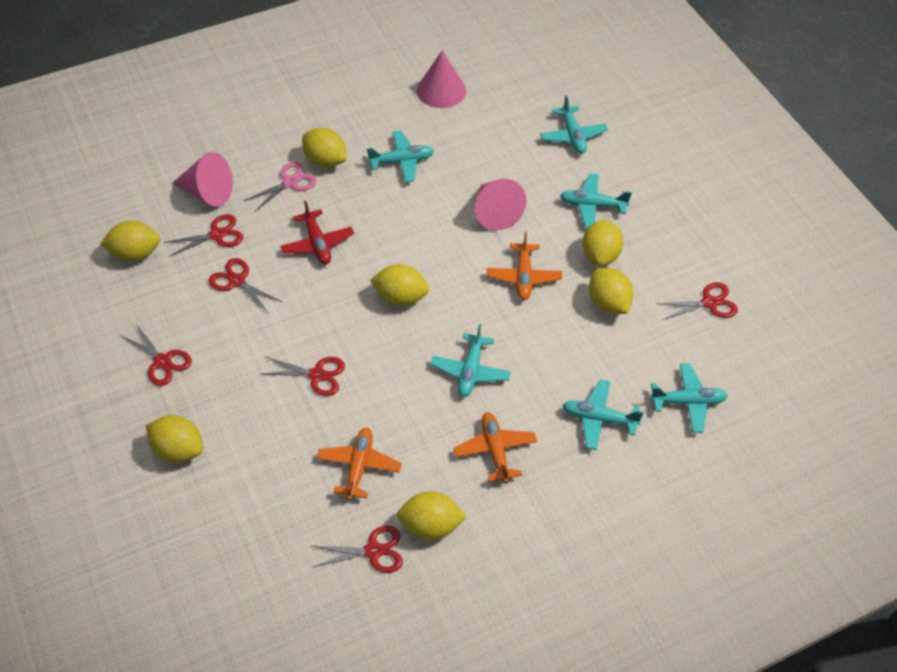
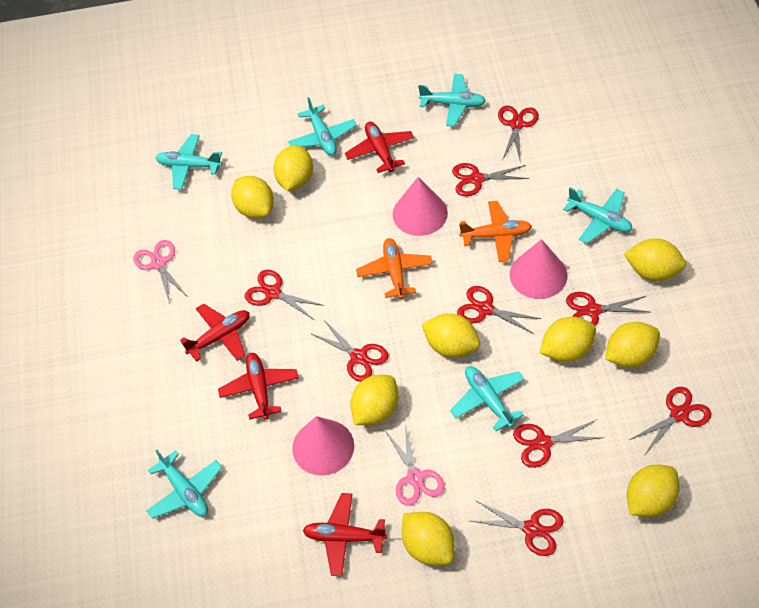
orange plane: 3 -> 2
pink scissors: 1 -> 2
red plane: 1 -> 4
red scissors: 6 -> 9
yellow lemon: 7 -> 9

